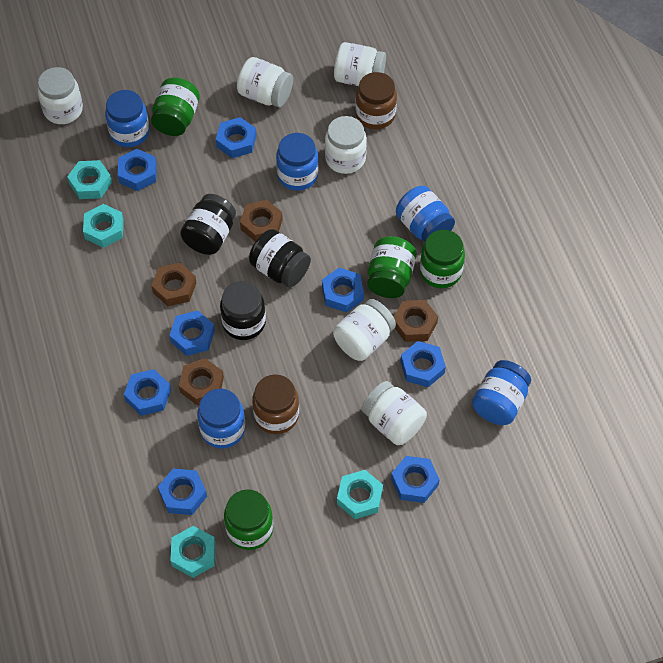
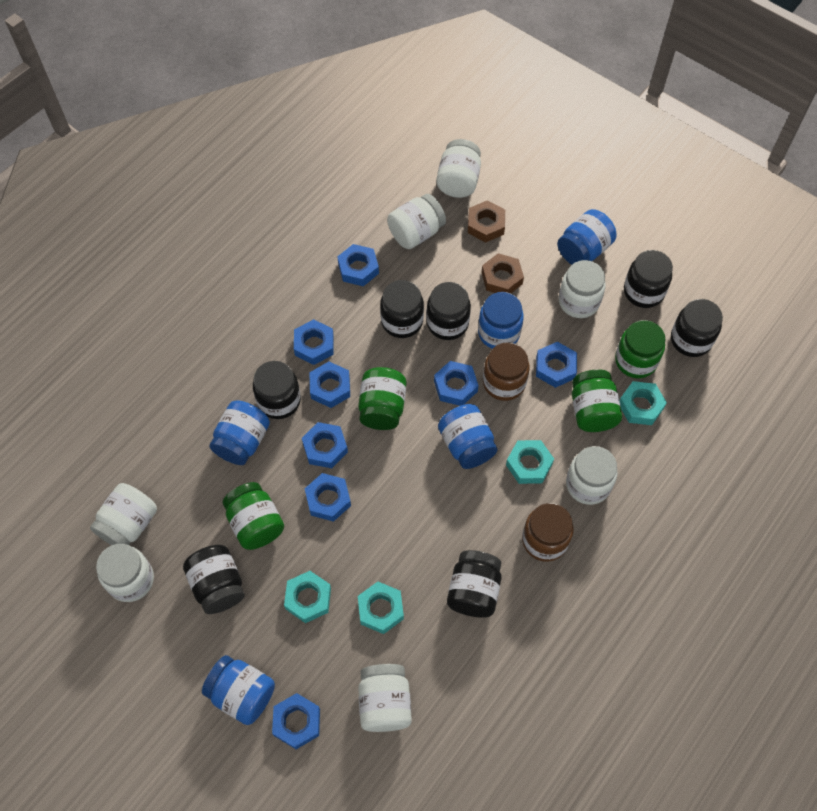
black jar: 3 -> 7
brown nut: 4 -> 2
white jar: 6 -> 7

